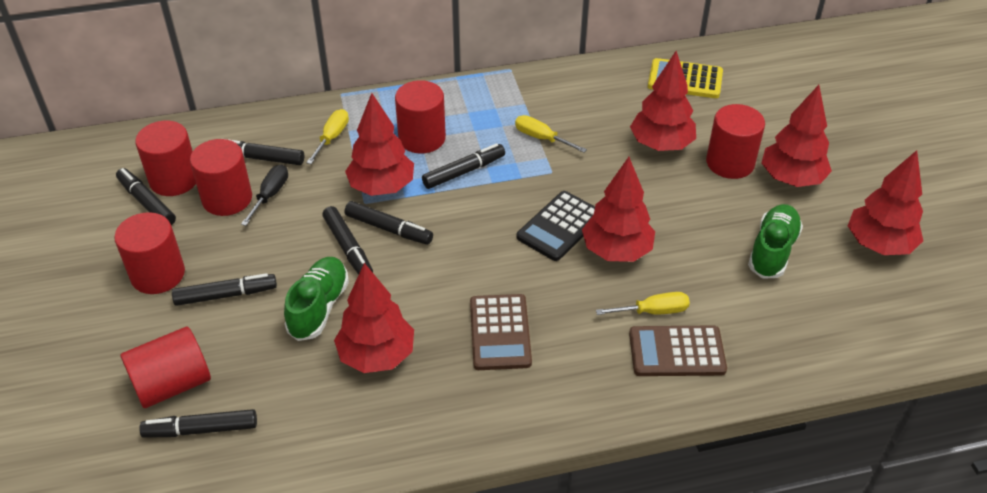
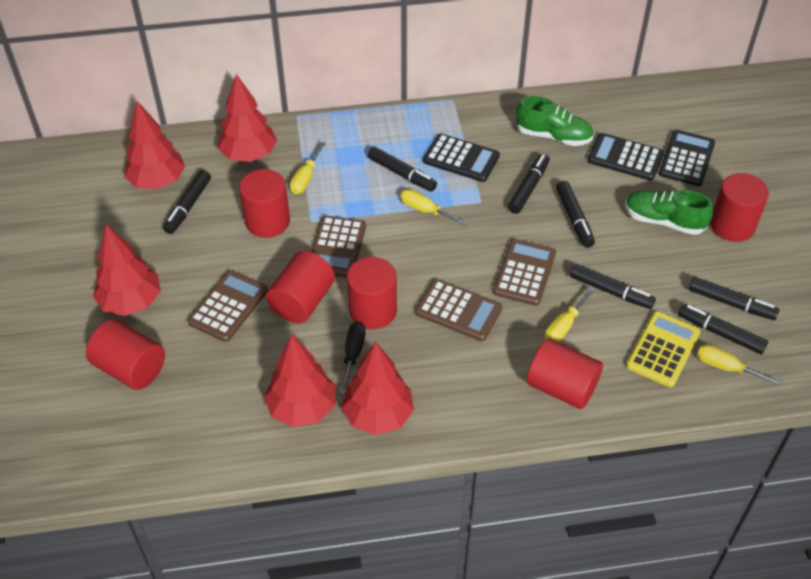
black calculator: 1 -> 3
brown calculator: 2 -> 4
red tree: 6 -> 5
yellow screwdriver: 3 -> 4

